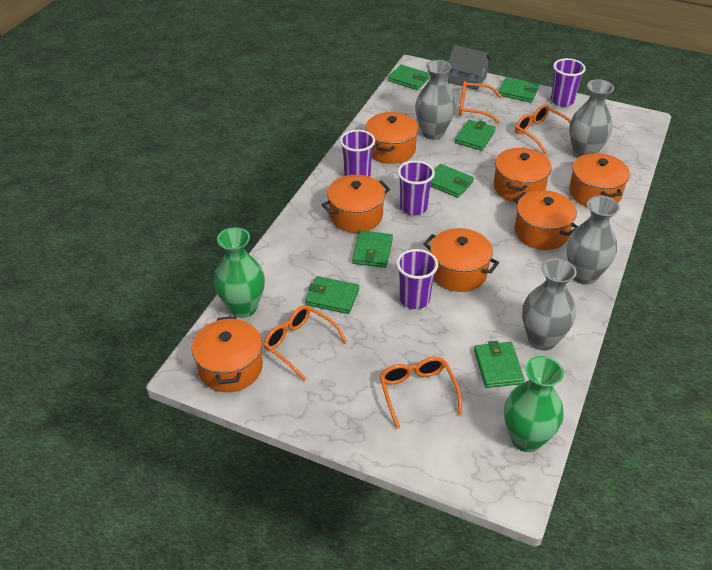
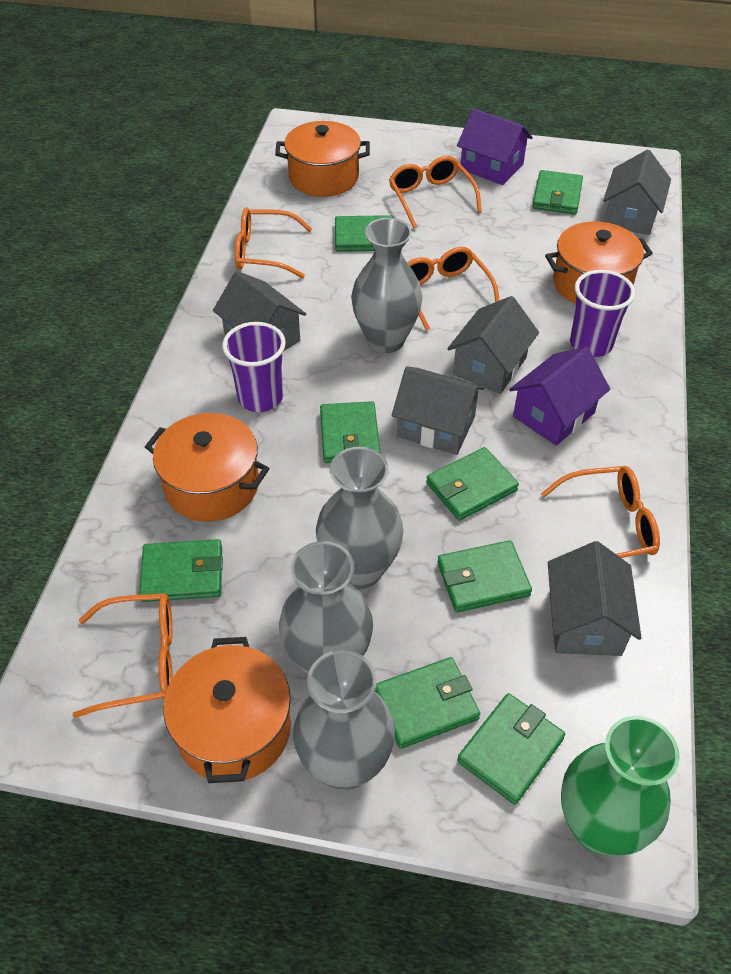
green vase: 2 -> 1
green wallet: 7 -> 8
grey house: 1 -> 5
orange glasses: 4 -> 5
orange pot: 7 -> 4
purple cup: 4 -> 2
purple house: 0 -> 2

